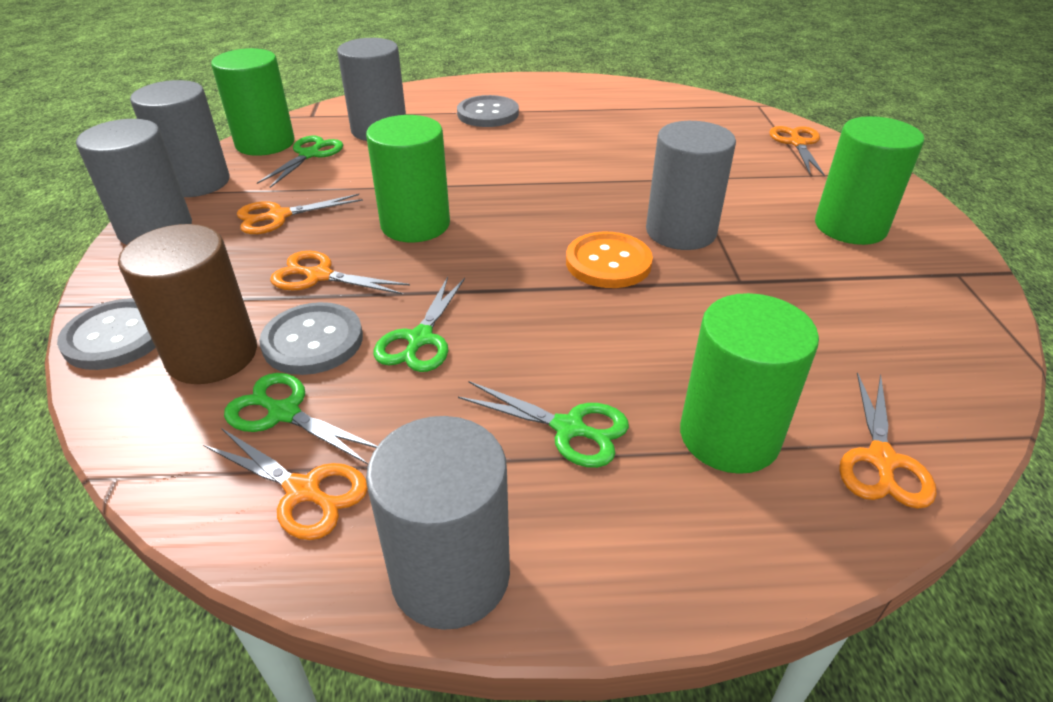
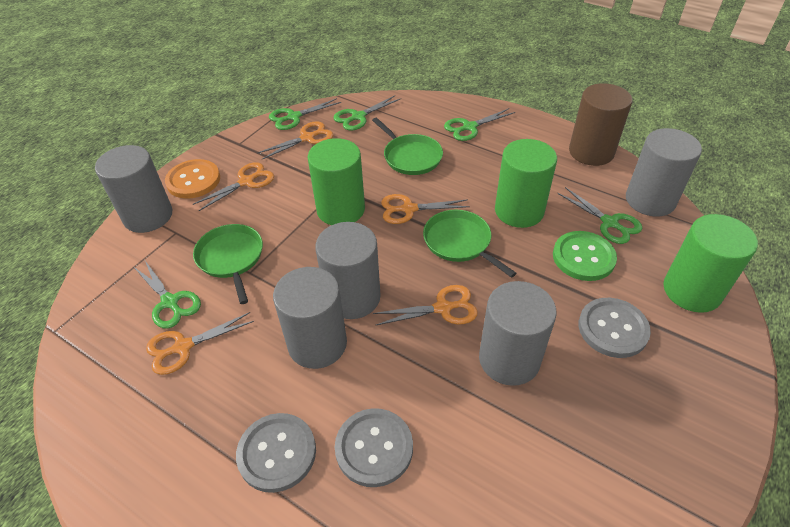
green button: 0 -> 1
green cylinder: 4 -> 3
green pan: 0 -> 3
green scissors: 4 -> 5

